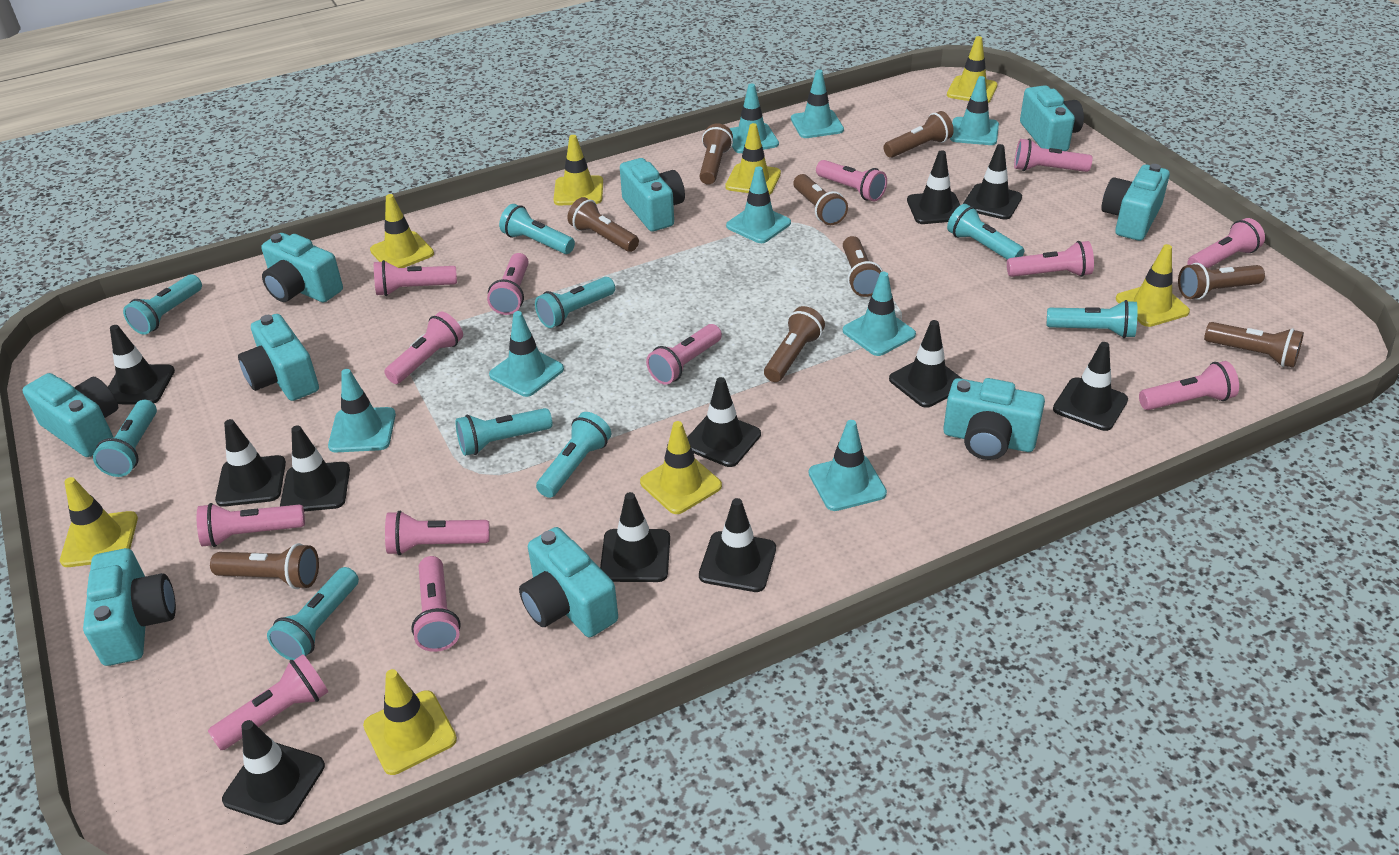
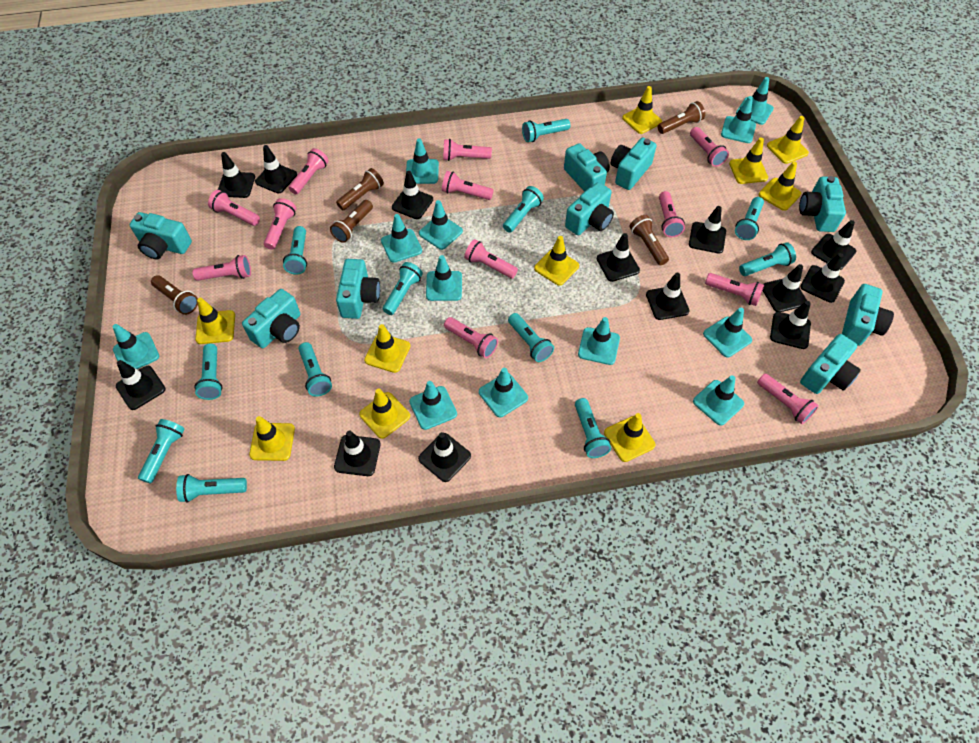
black traffic cone: 11 -> 13
brown flashlight: 9 -> 5
pink flashlight: 13 -> 12
turquoise flashlight: 9 -> 12
turquoise traffic cone: 8 -> 12
yellow traffic cone: 8 -> 10

